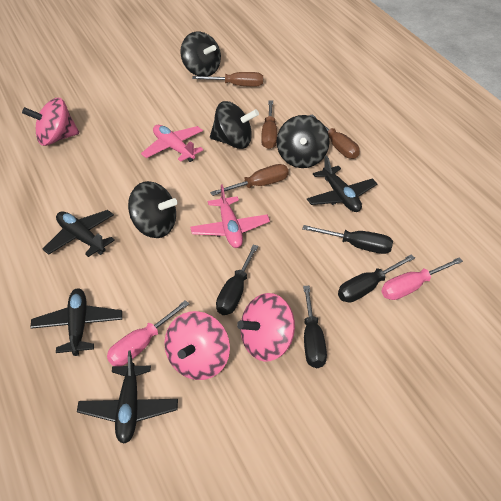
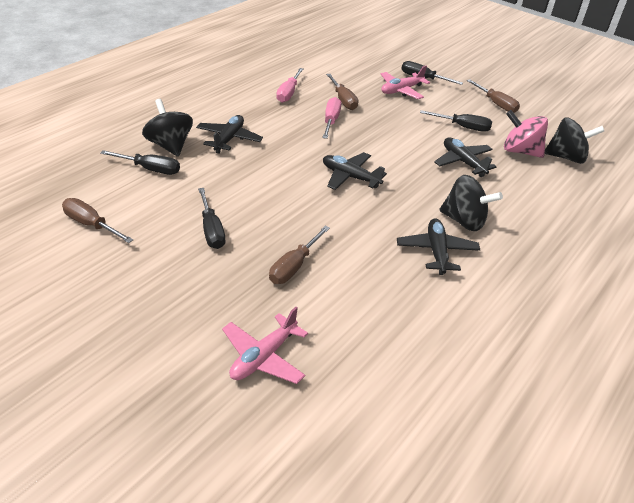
black spinning top: 4 -> 3
pink spinning top: 3 -> 1

